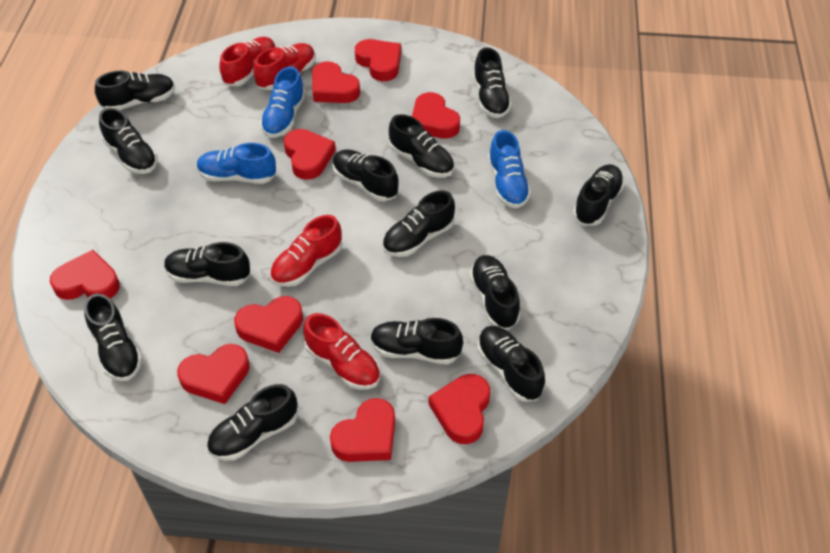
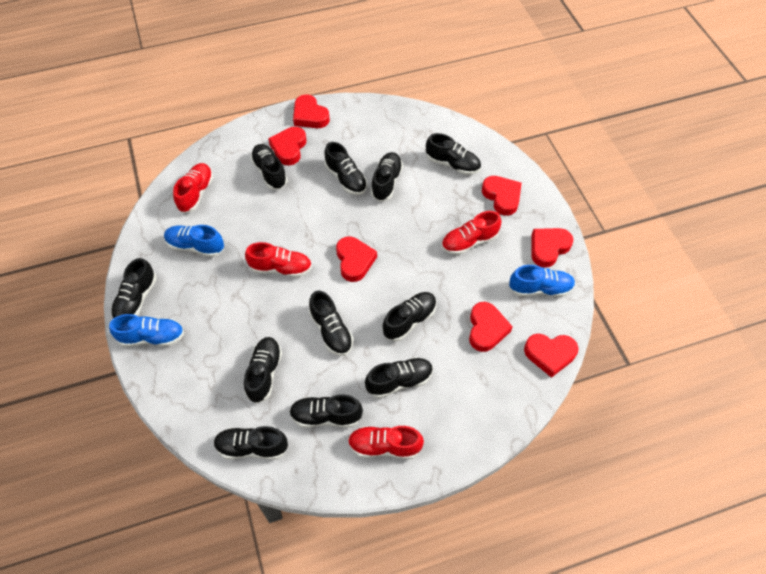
black shoe: 13 -> 11
red heart: 9 -> 7

